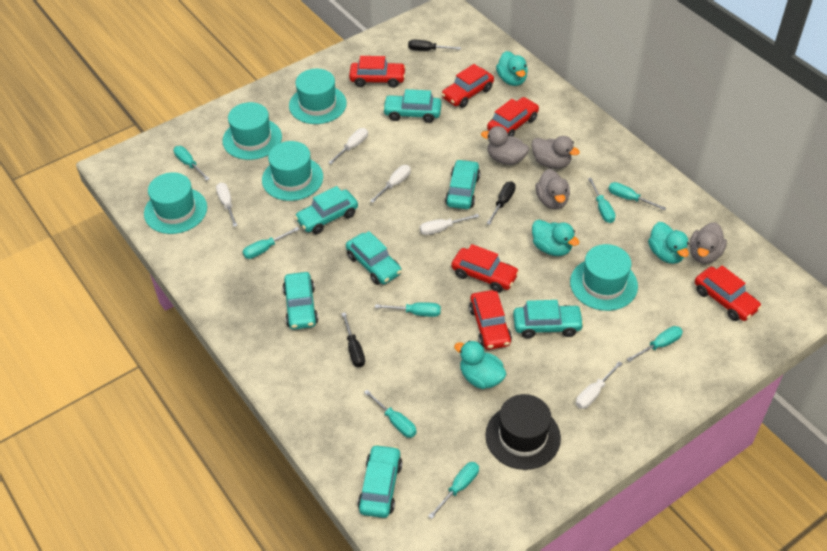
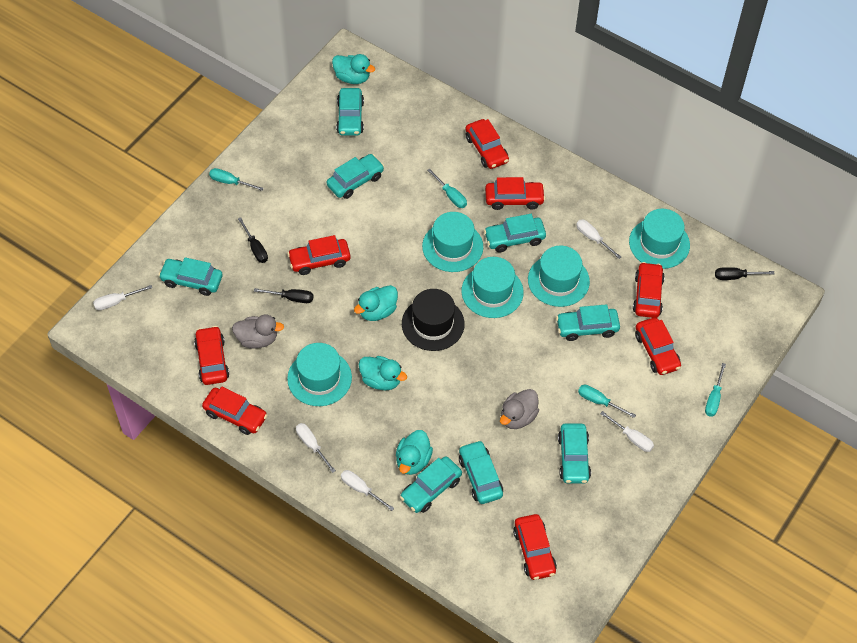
grey duck: 4 -> 2
red car: 6 -> 8
turquoise car: 7 -> 8
turquoise screwdriver: 8 -> 4

